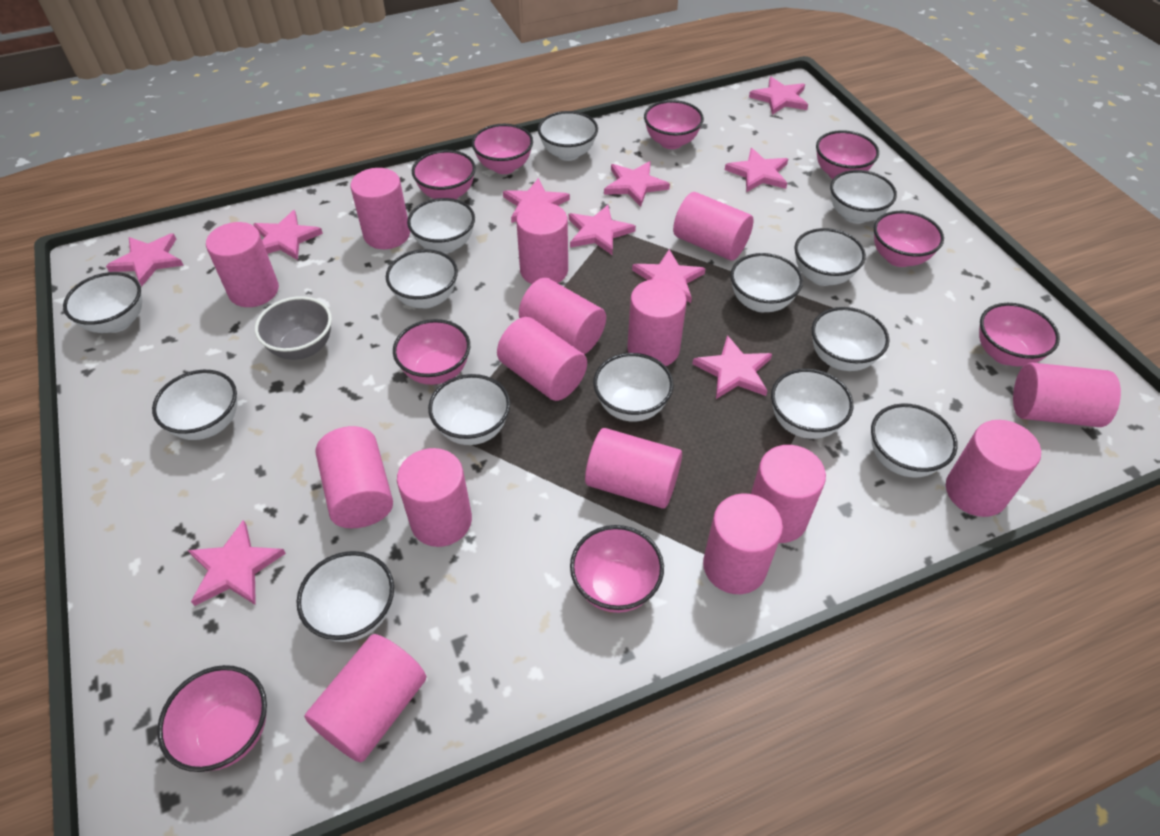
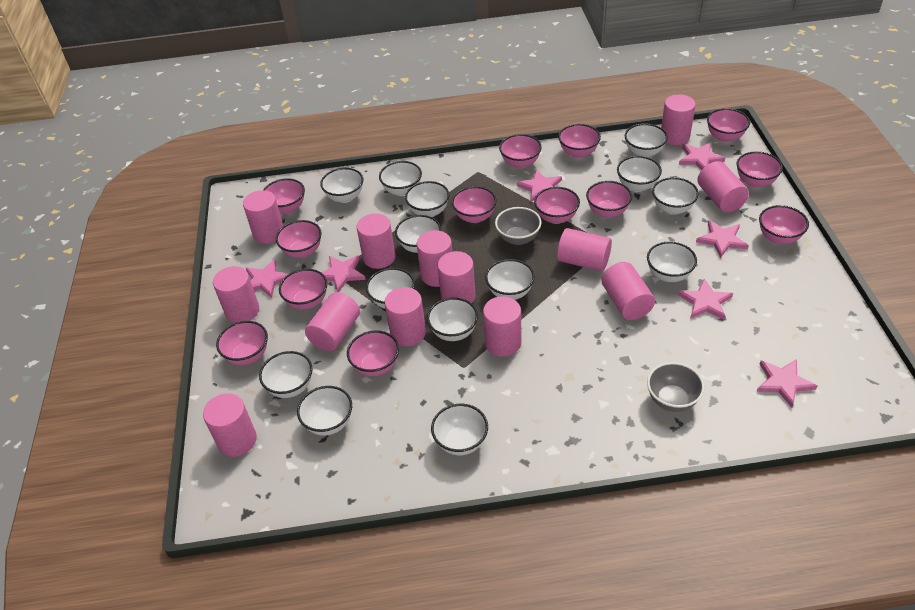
grey bowl: 1 -> 2
pink bowl: 9 -> 13
pink cylinder: 15 -> 13
pink star: 10 -> 7

